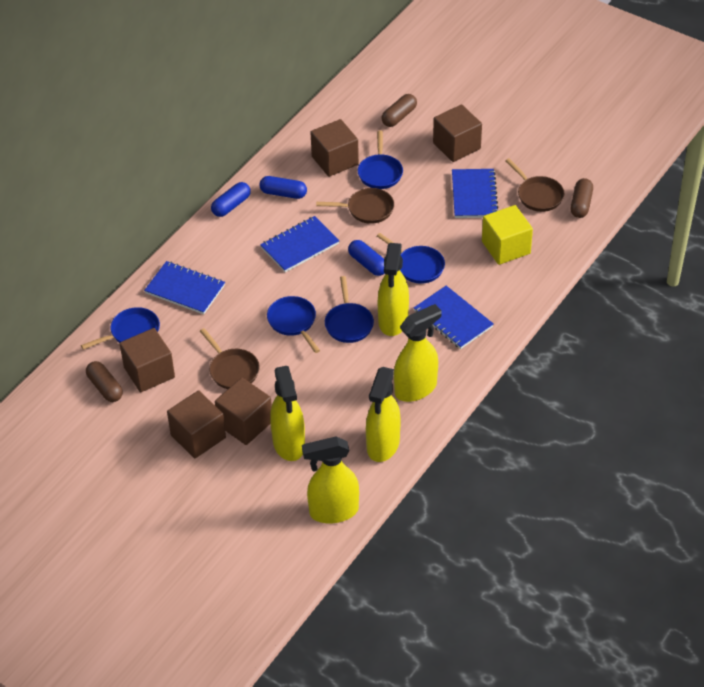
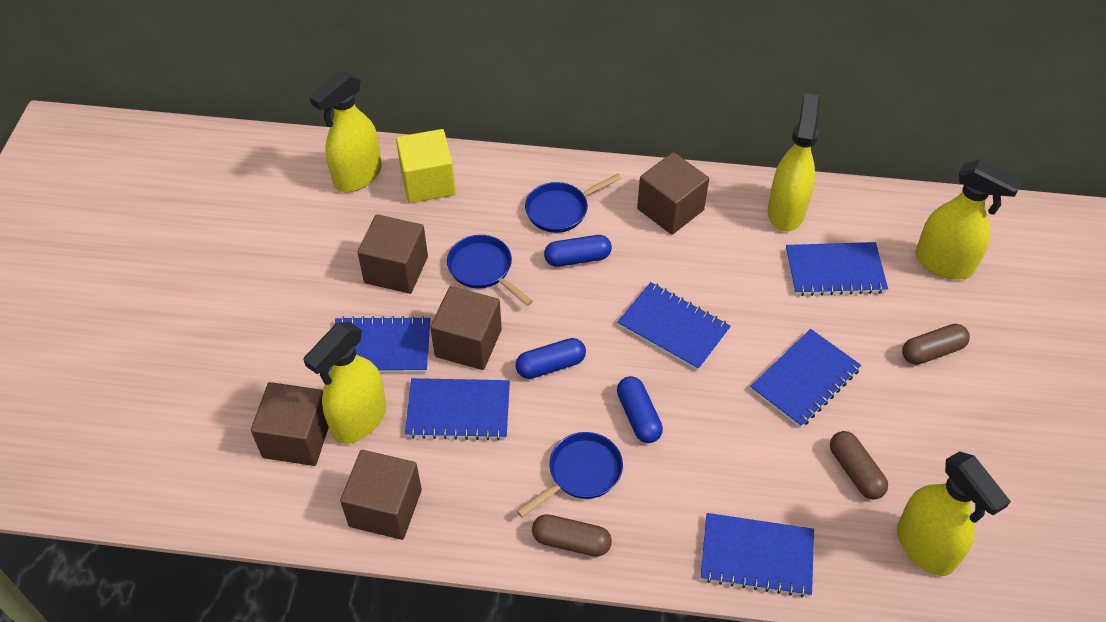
blue notebook: 4 -> 6
blue pan: 5 -> 3
brown pan: 3 -> 0

